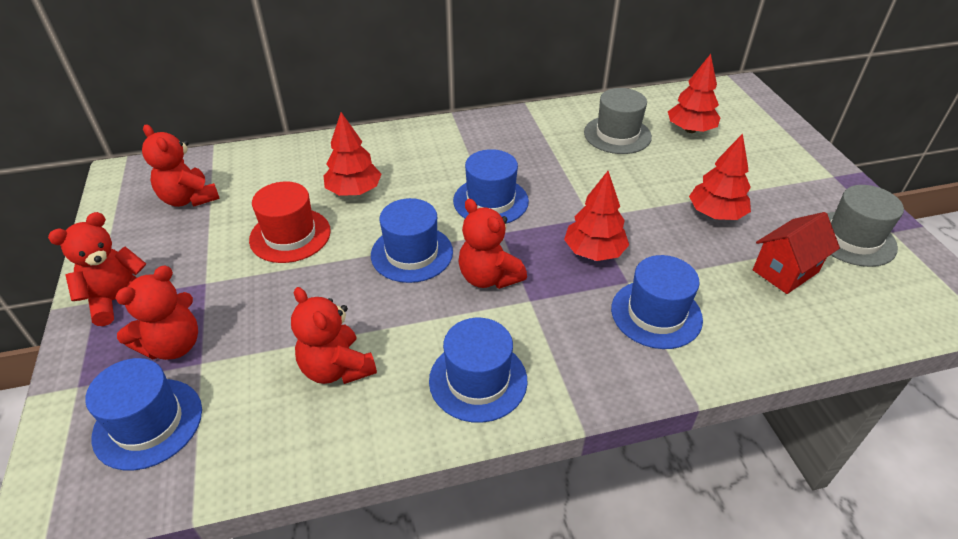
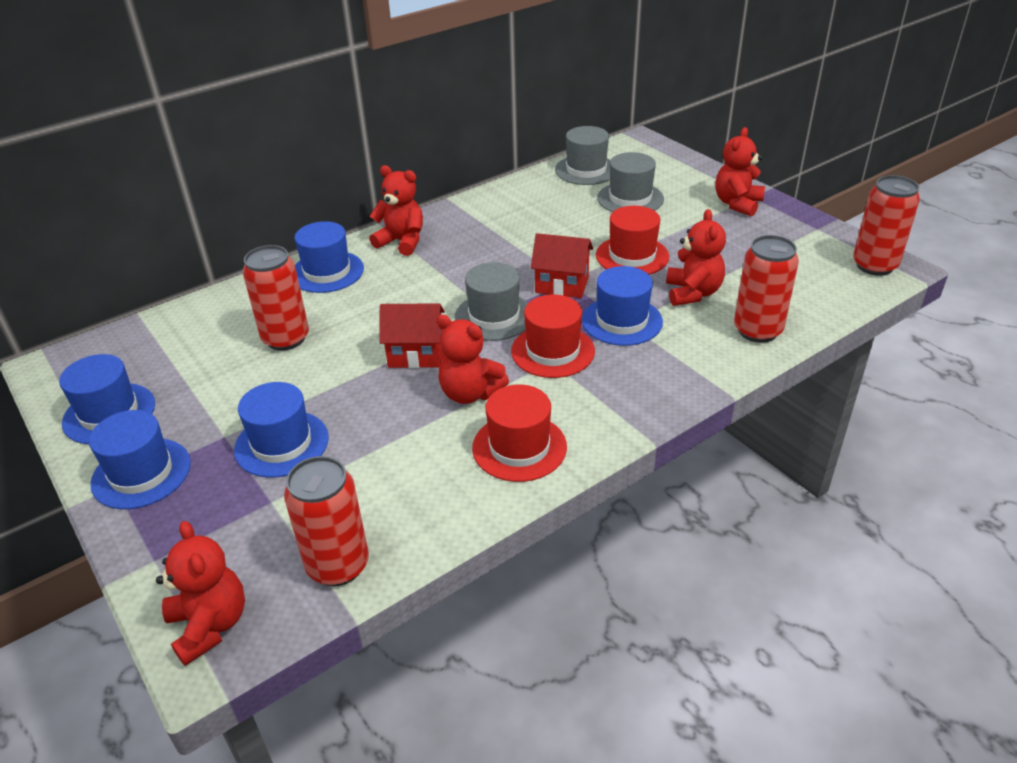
grey hat: 2 -> 3
red can: 0 -> 4
red hat: 1 -> 3
red house: 1 -> 2
red tree: 4 -> 0

